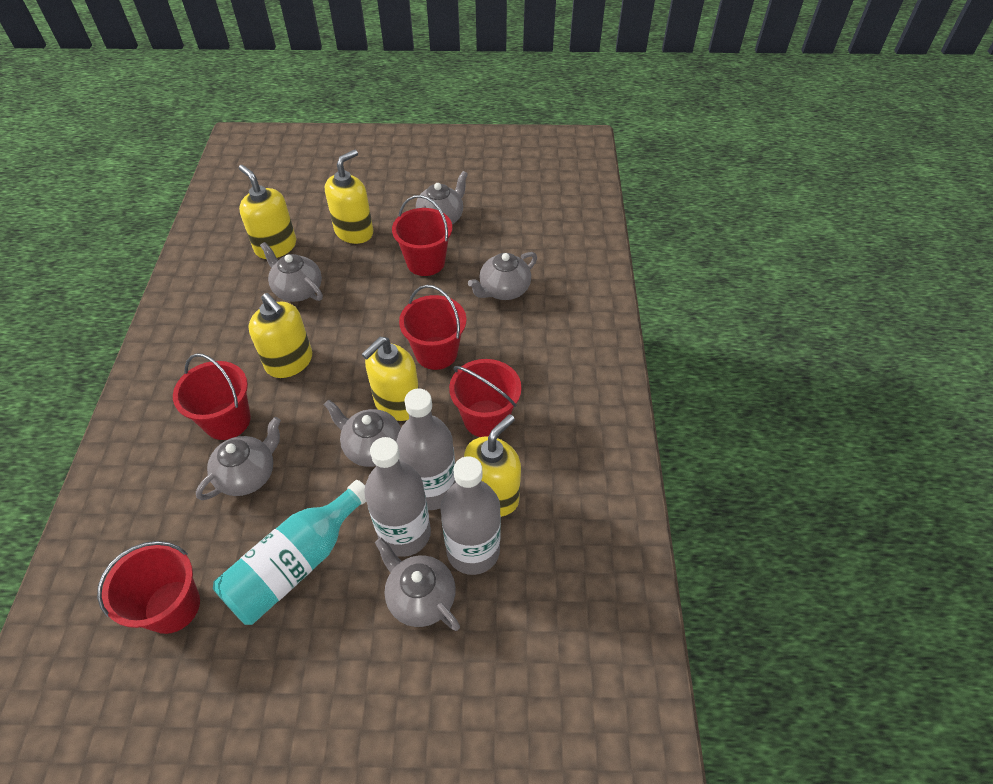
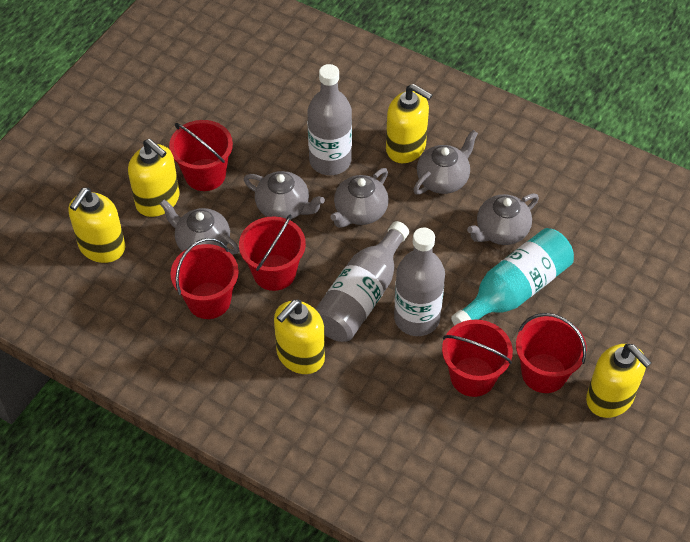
grey teapot: 6 -> 5

